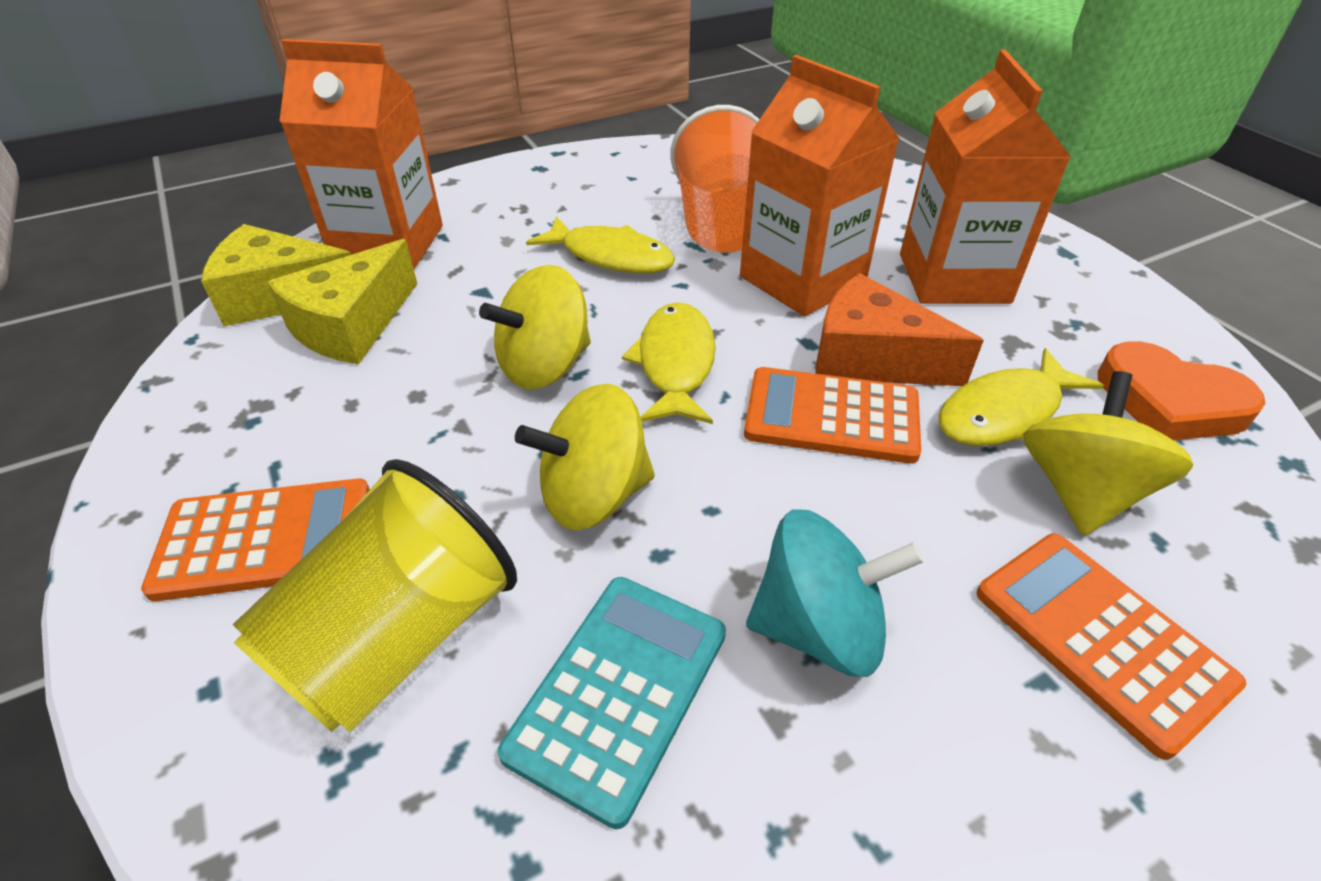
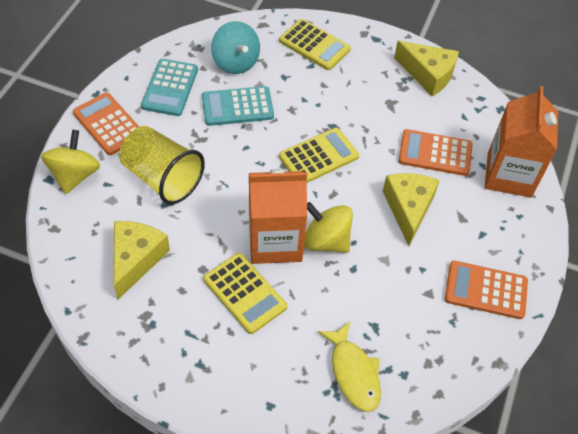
orange carton: 3 -> 2
orange cheese: 1 -> 0
orange cup: 1 -> 0
orange heart: 1 -> 0
turquoise calculator: 1 -> 2
yellow calculator: 0 -> 3
yellow cheese: 2 -> 3
yellow fish: 3 -> 1
yellow spinning top: 3 -> 2

